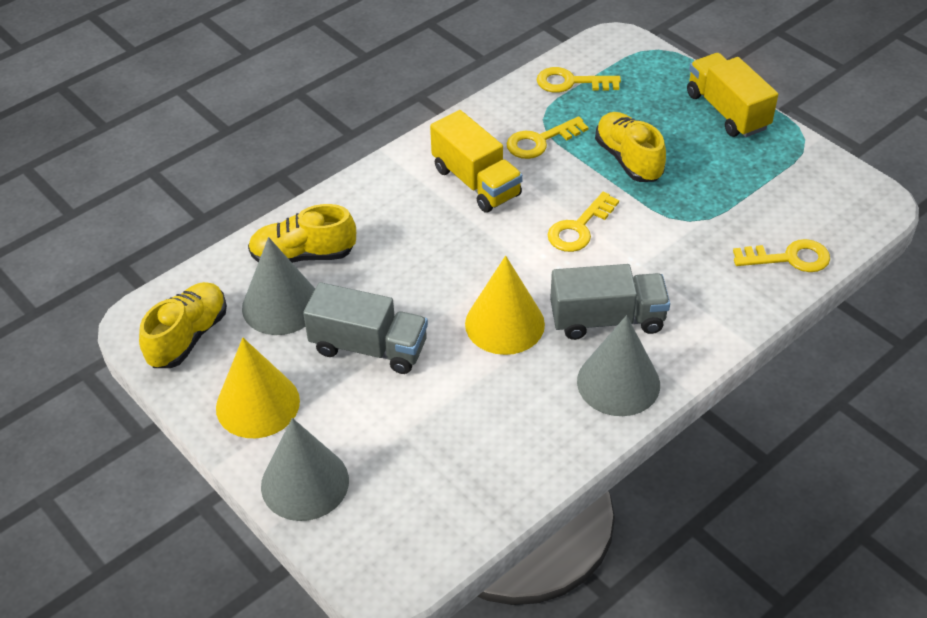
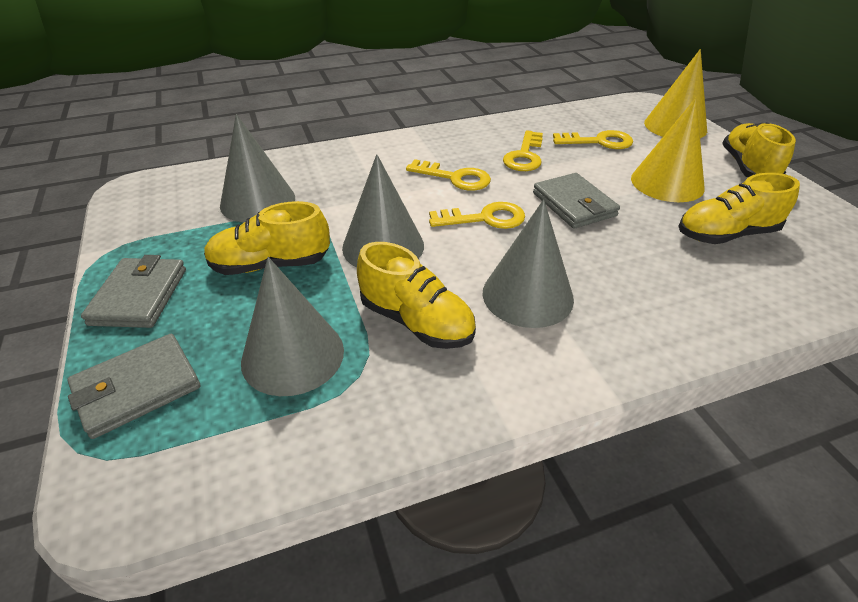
grey cone: 3 -> 4
grey truck: 2 -> 0
grey wallet: 0 -> 3
yellow shoe: 3 -> 4
yellow truck: 2 -> 0

